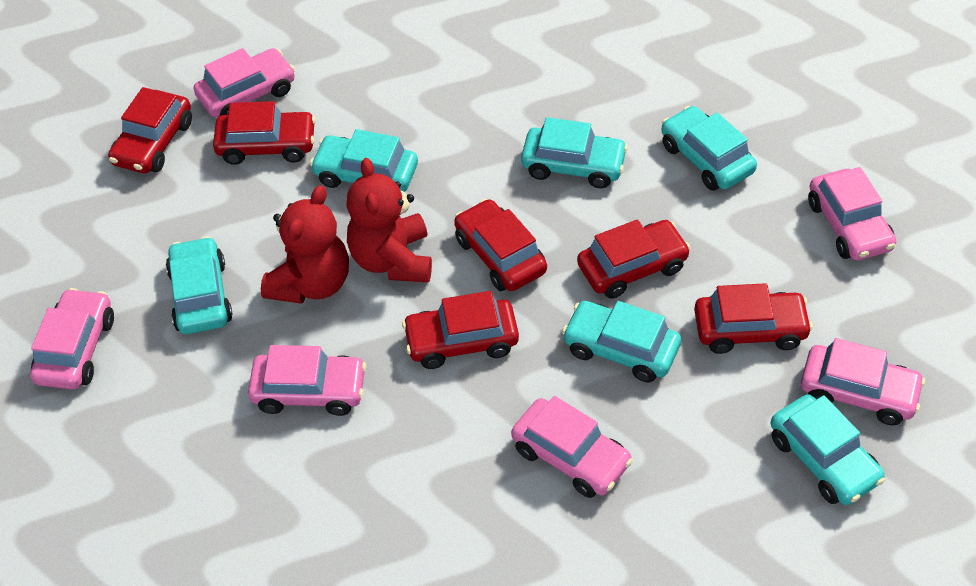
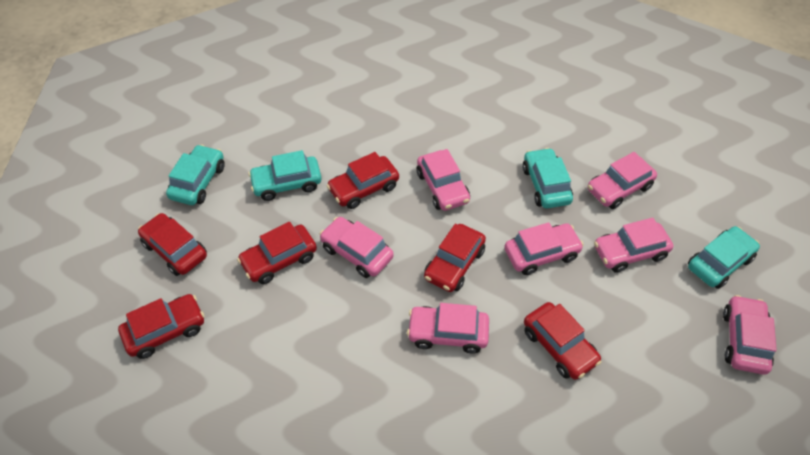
pink car: 6 -> 7
red teddy bear: 2 -> 0
turquoise car: 6 -> 4

